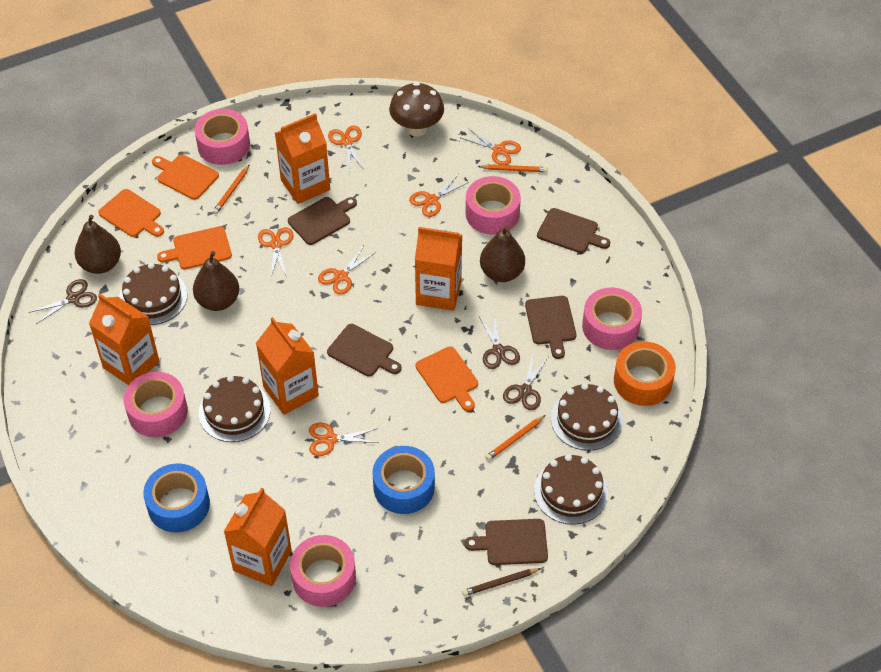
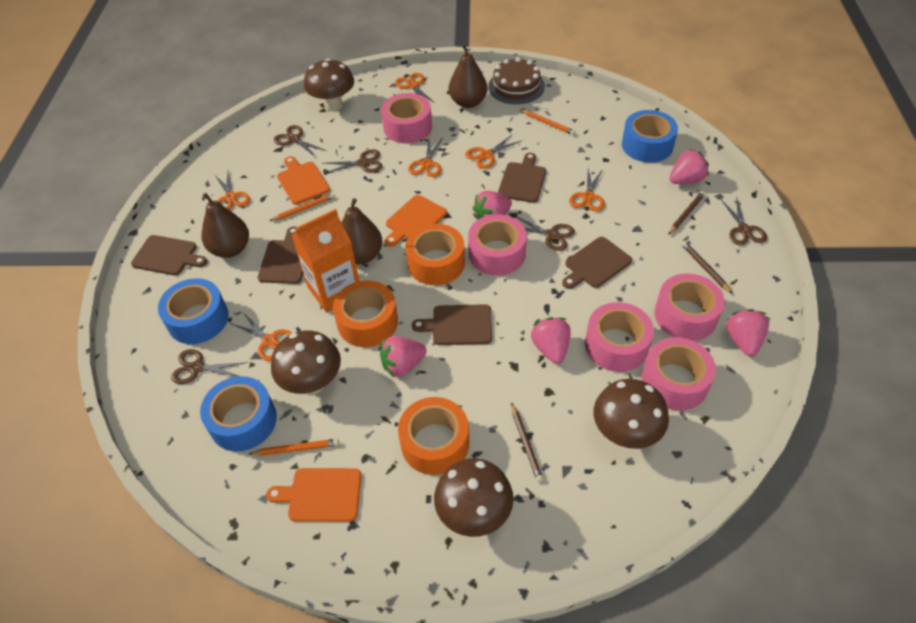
blue tape: 2 -> 3
brown cake: 4 -> 1
brown mushroom: 1 -> 4
brown pencil: 1 -> 3
brown scissors: 3 -> 5
orange carton: 5 -> 1
orange cutting board: 4 -> 3
orange tape: 1 -> 3
pink strawberry: 0 -> 5

